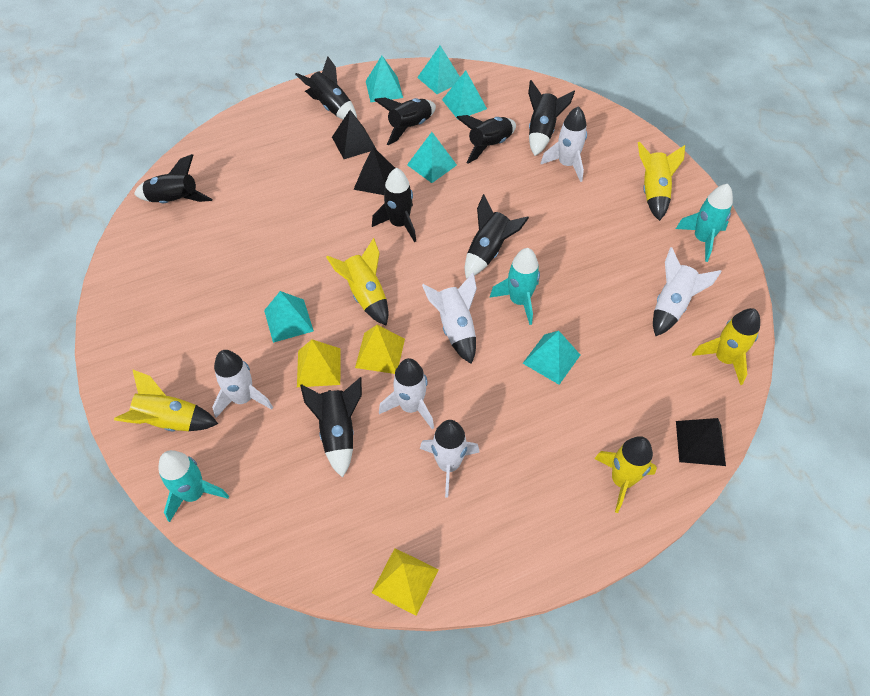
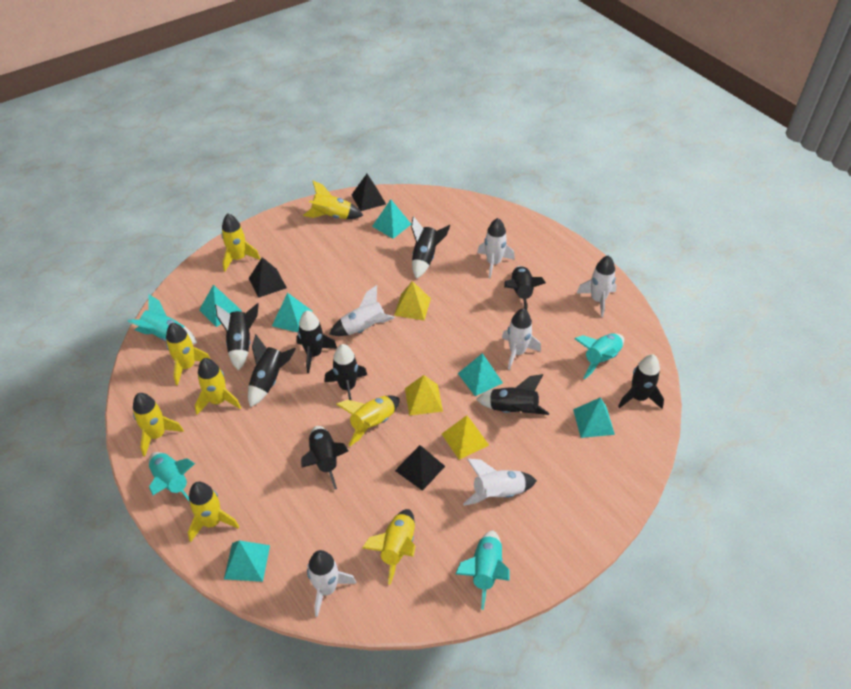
black rocket: 8 -> 9
turquoise rocket: 3 -> 4
yellow rocket: 5 -> 8

